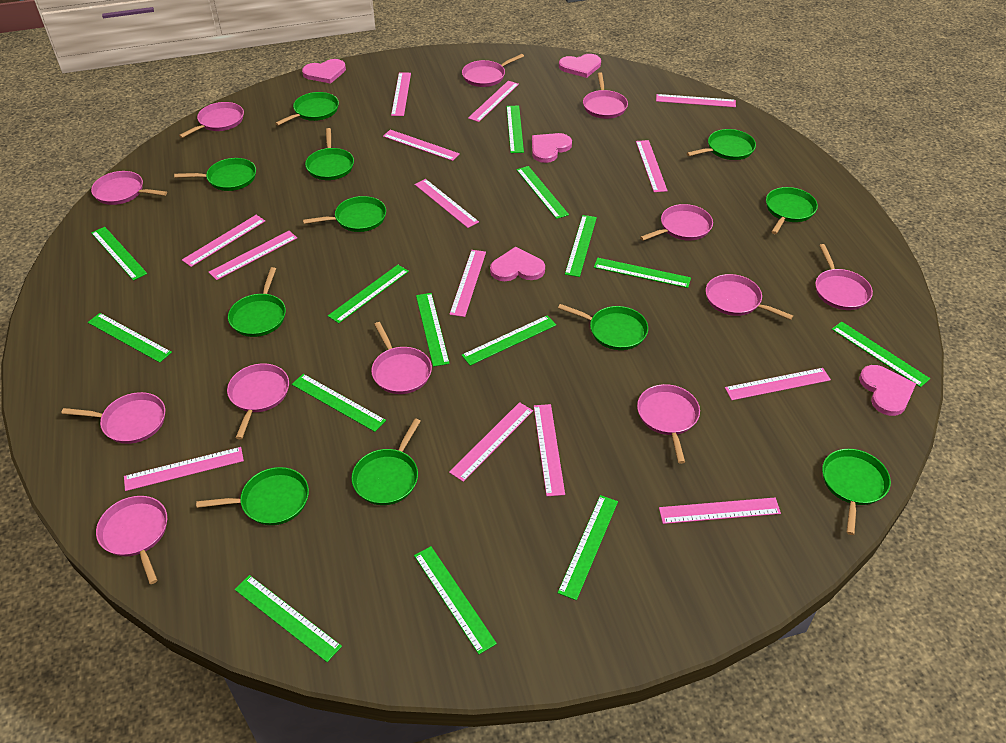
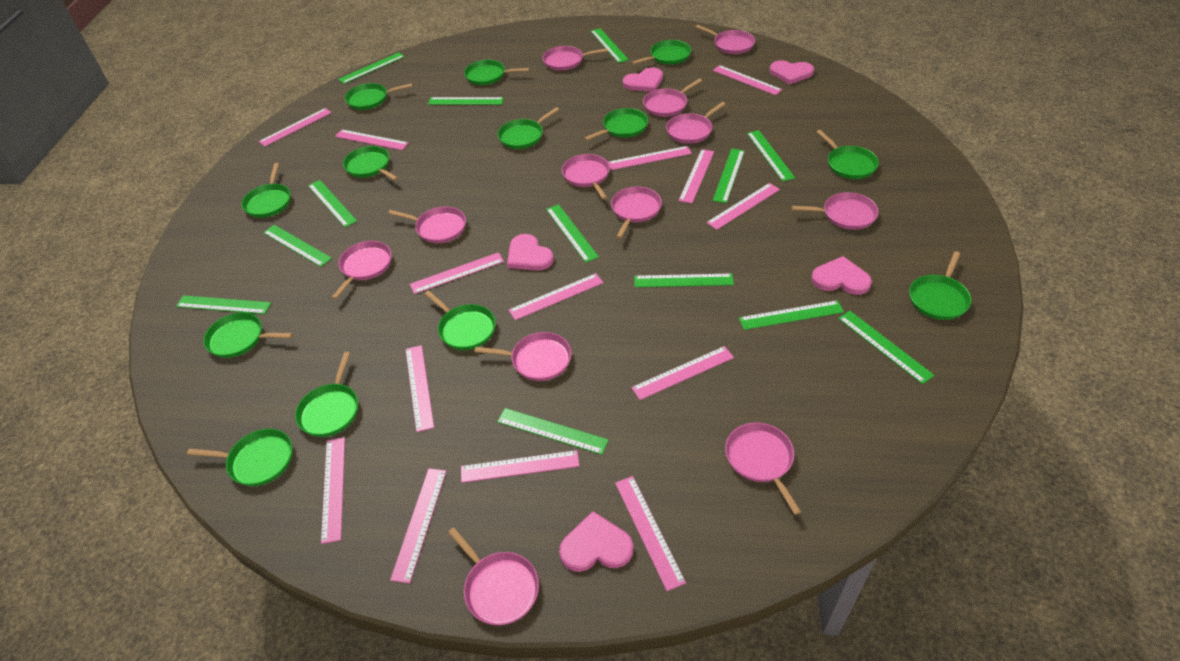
green pan: 11 -> 13
green ruler: 14 -> 13

